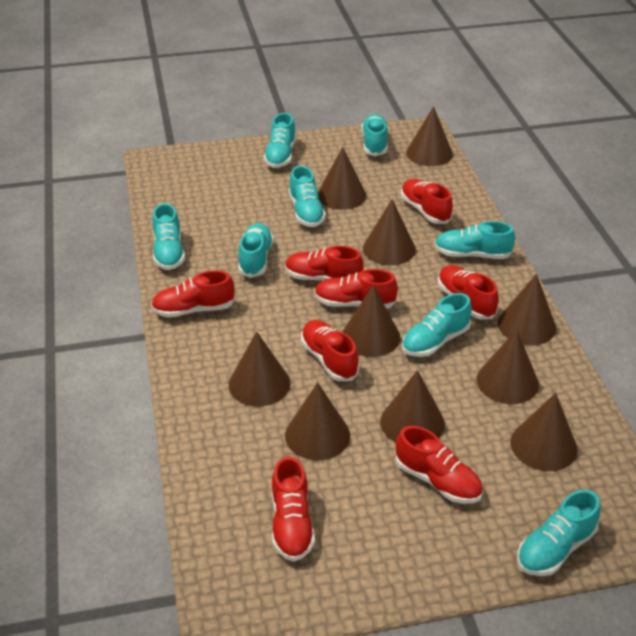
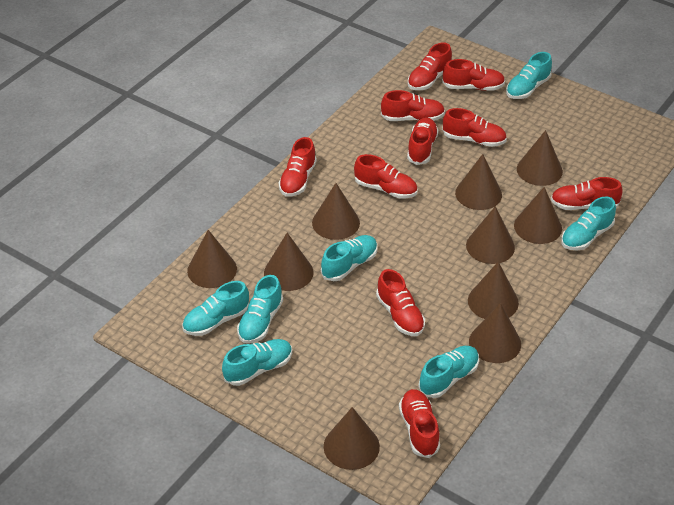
red shoe: 8 -> 10
turquoise shoe: 8 -> 7

